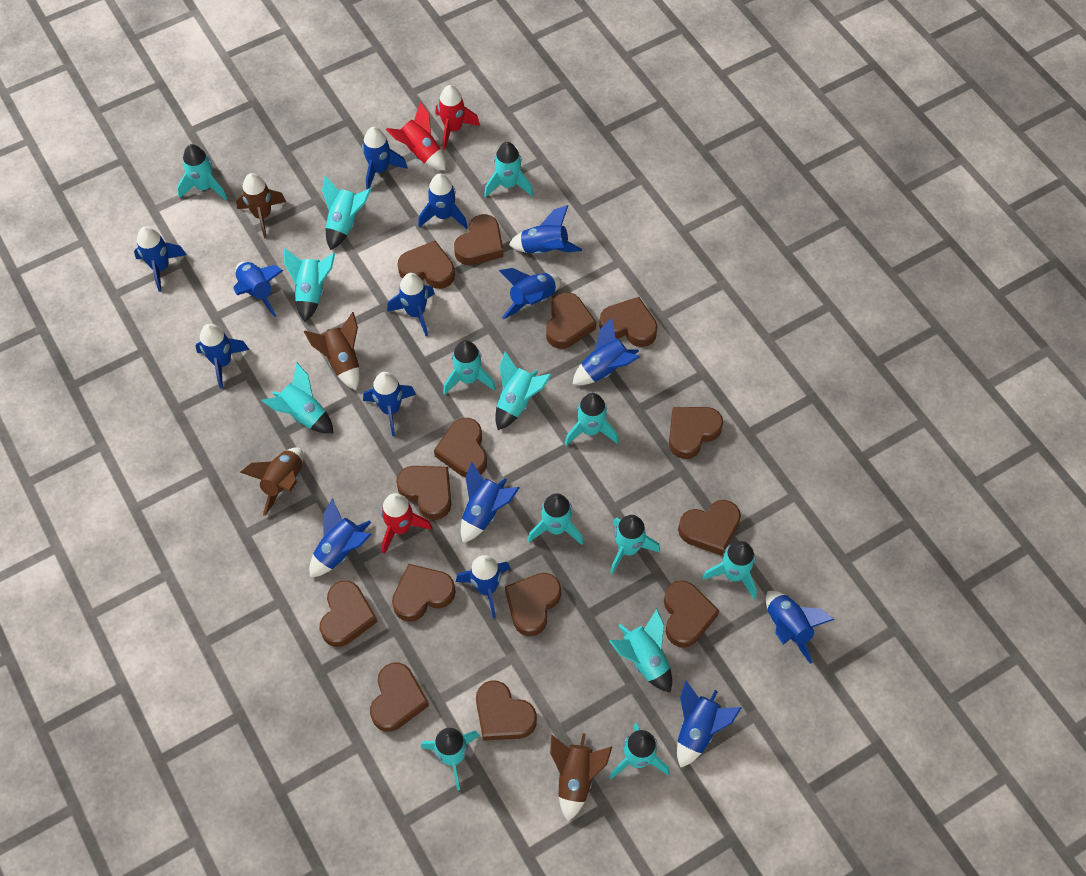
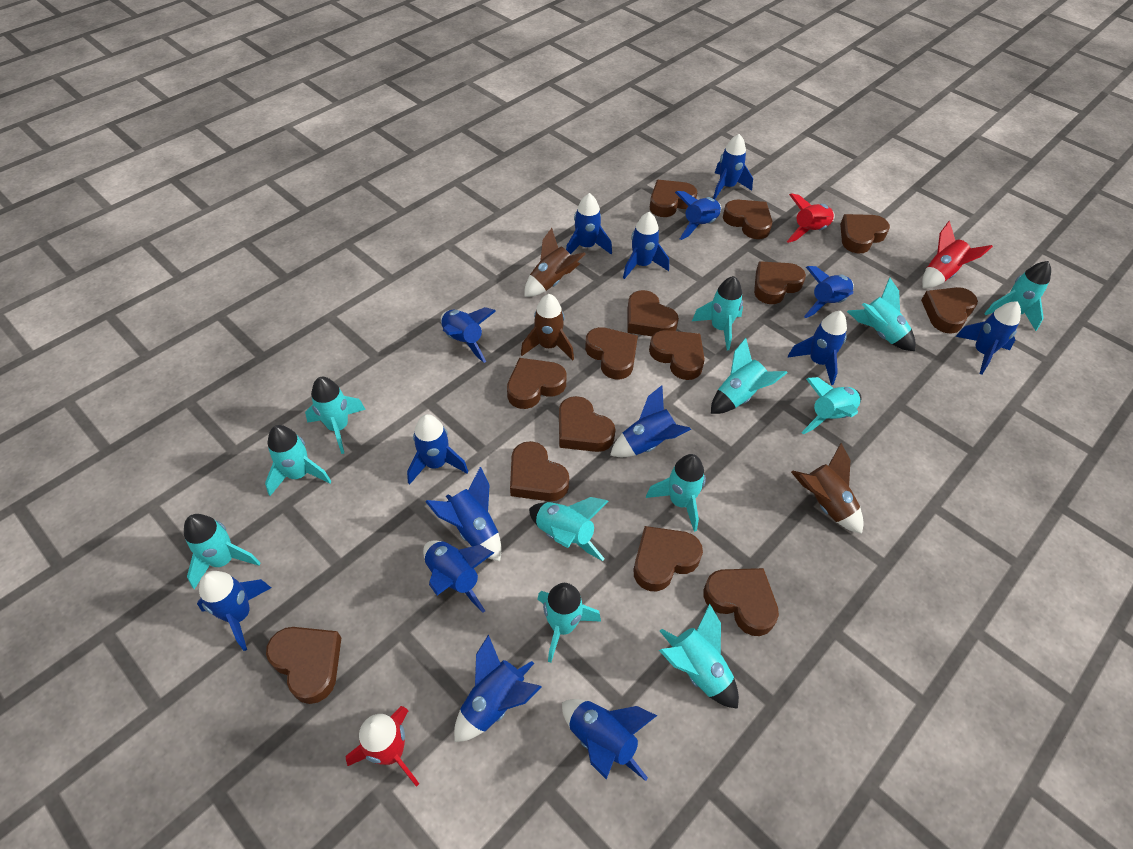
brown rocket: 4 -> 3
turquoise rocket: 14 -> 12

